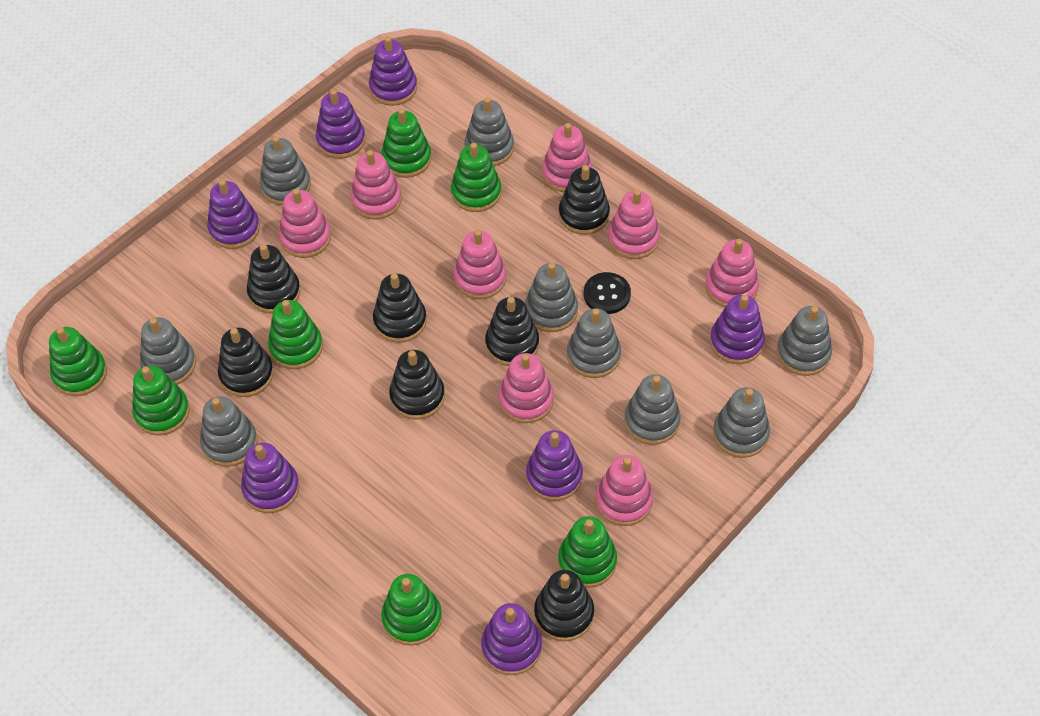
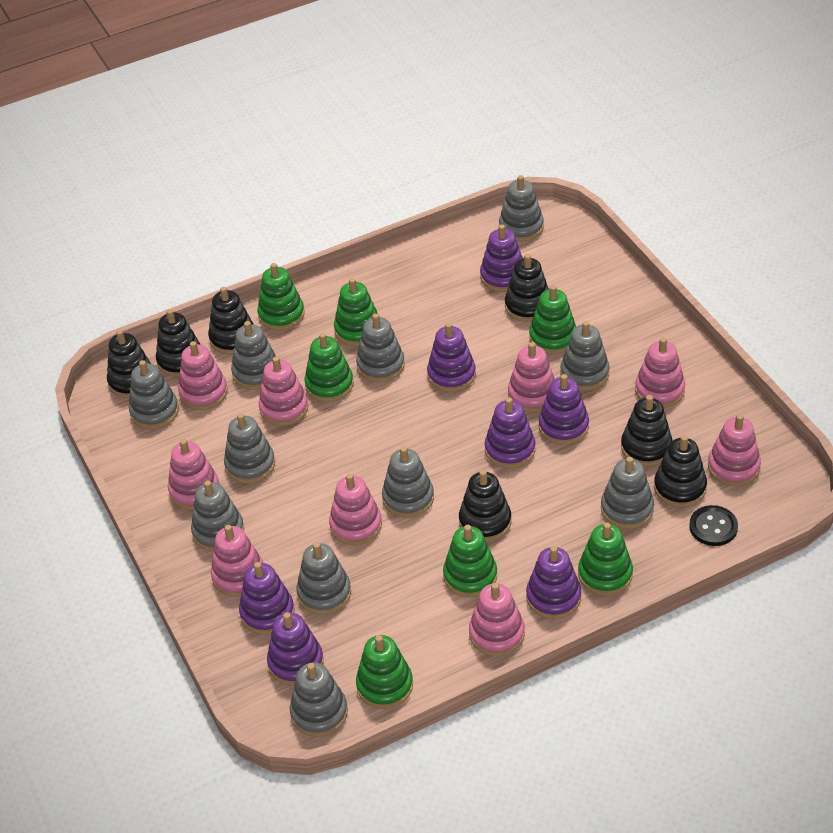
grey stacking toy: 9 -> 11
pink stacking toy: 8 -> 9

